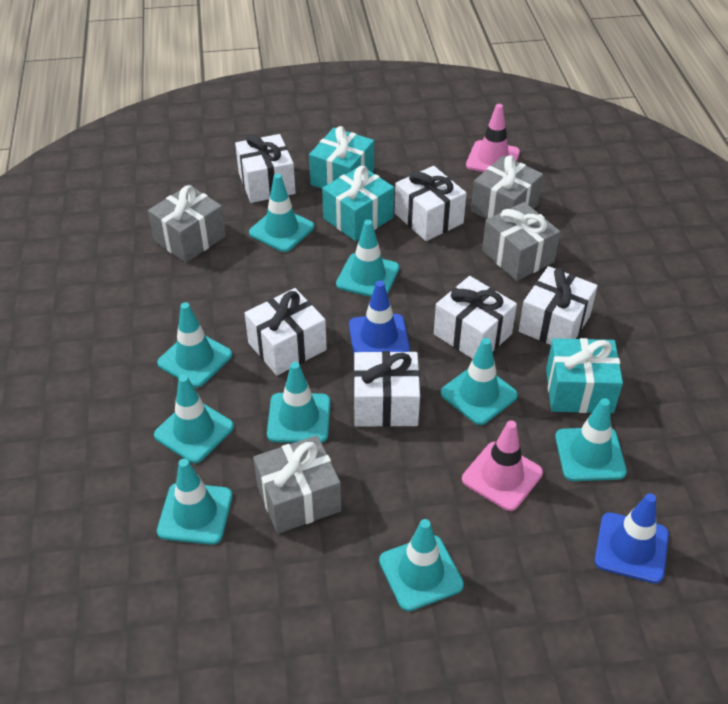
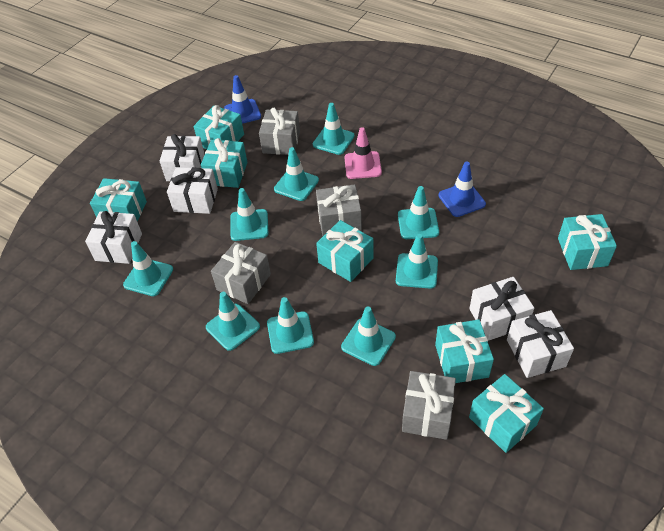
pink traffic cone: 2 -> 1
turquoise gift: 3 -> 7
white gift: 6 -> 5

